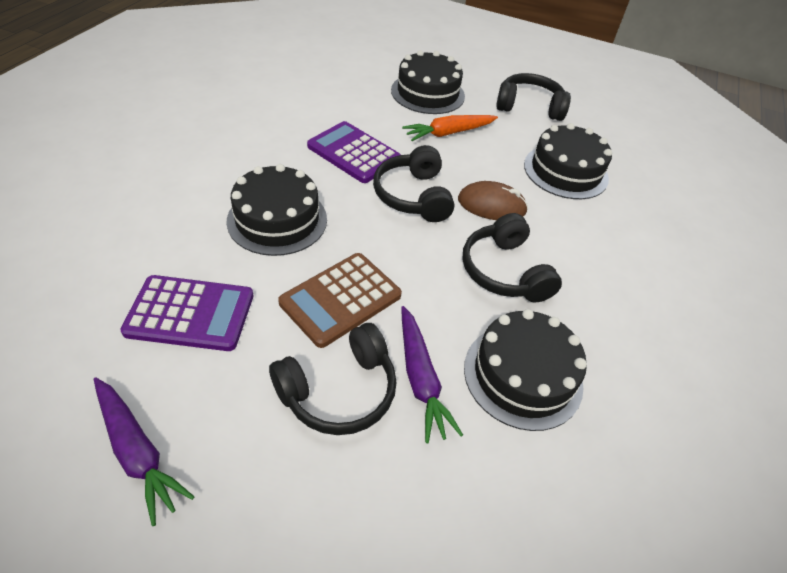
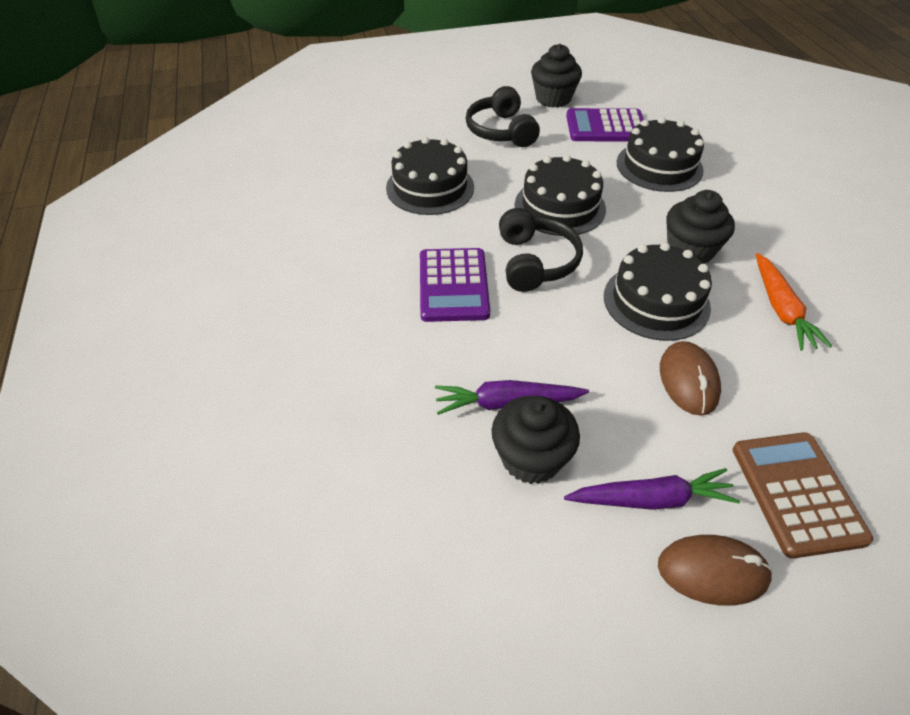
black cupcake: 0 -> 3
black headphones: 4 -> 2
brown mouse: 1 -> 2

